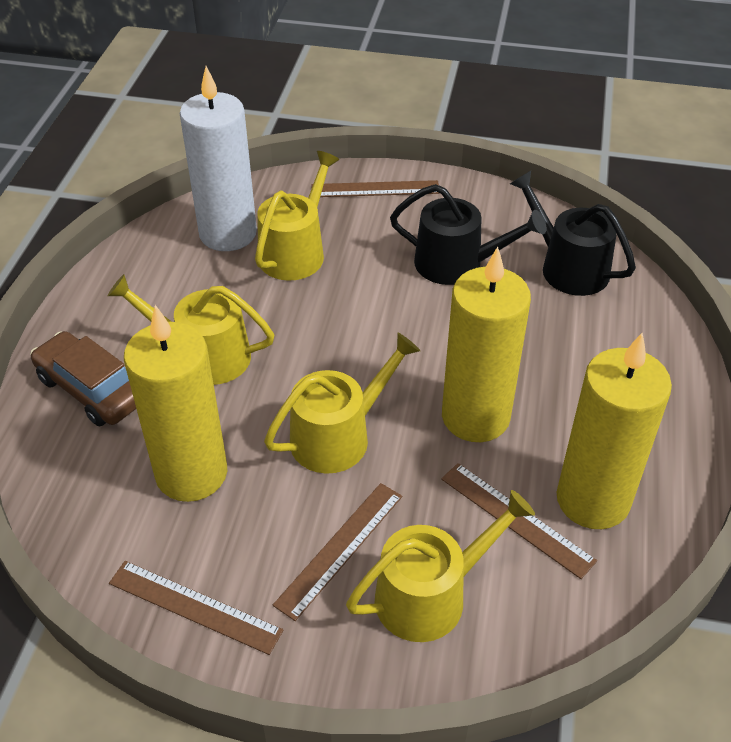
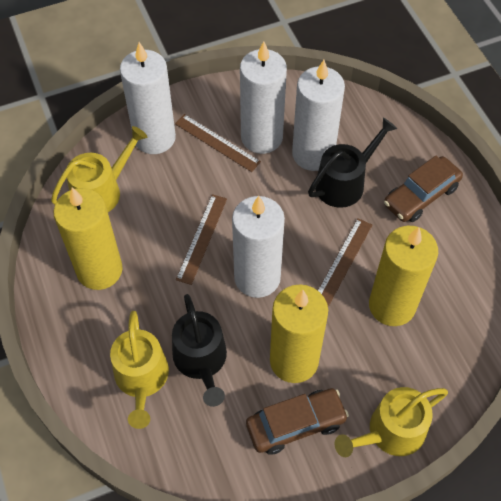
brown car: 1 -> 2
brown ruler: 4 -> 3
white candle: 1 -> 4
yellow watering can: 4 -> 3

